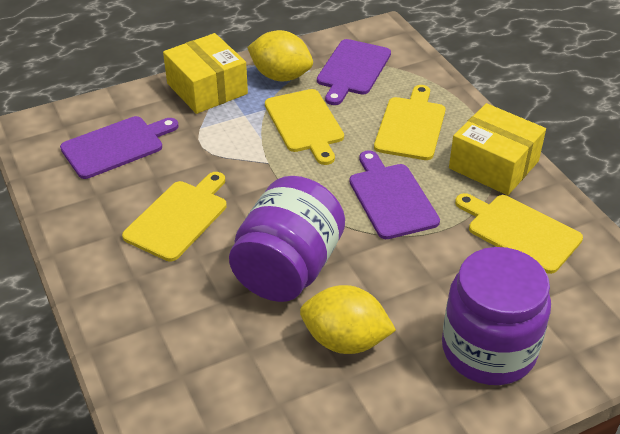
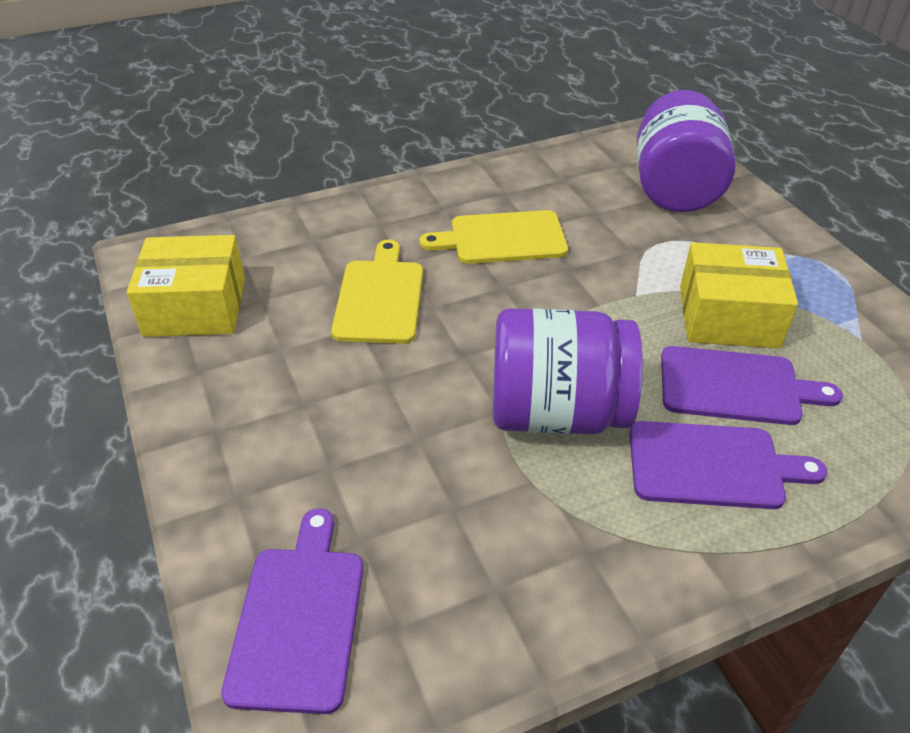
yellow cutting board: 4 -> 2
yellow lemon: 2 -> 0

